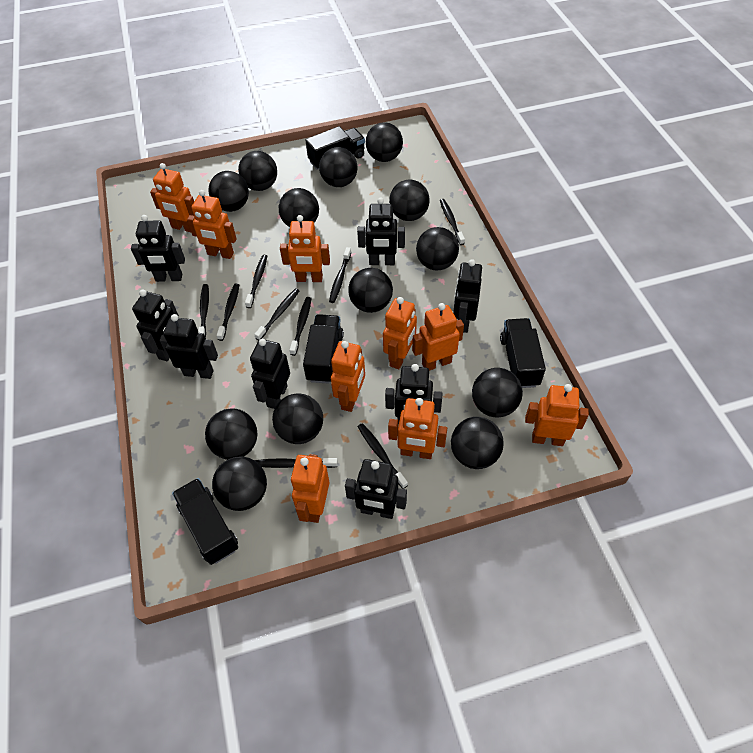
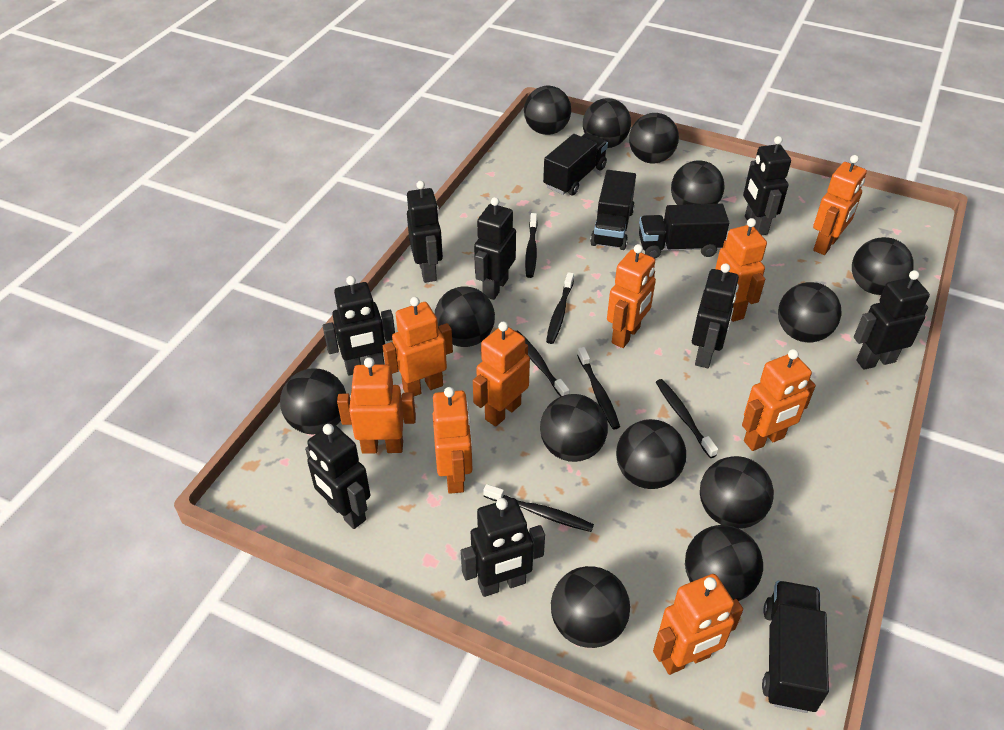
black toothbrush: 9 -> 6

